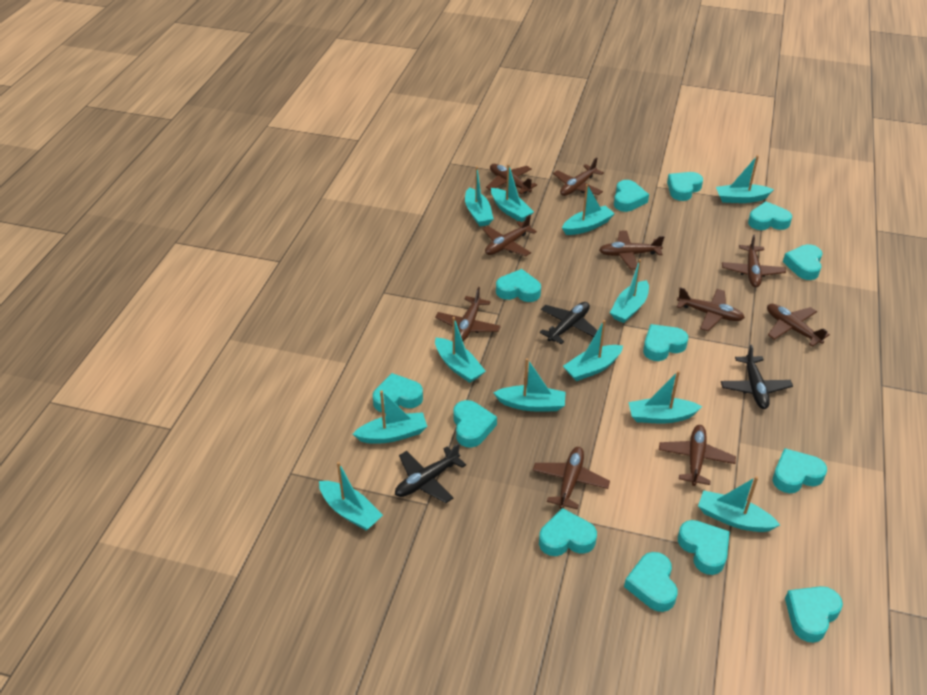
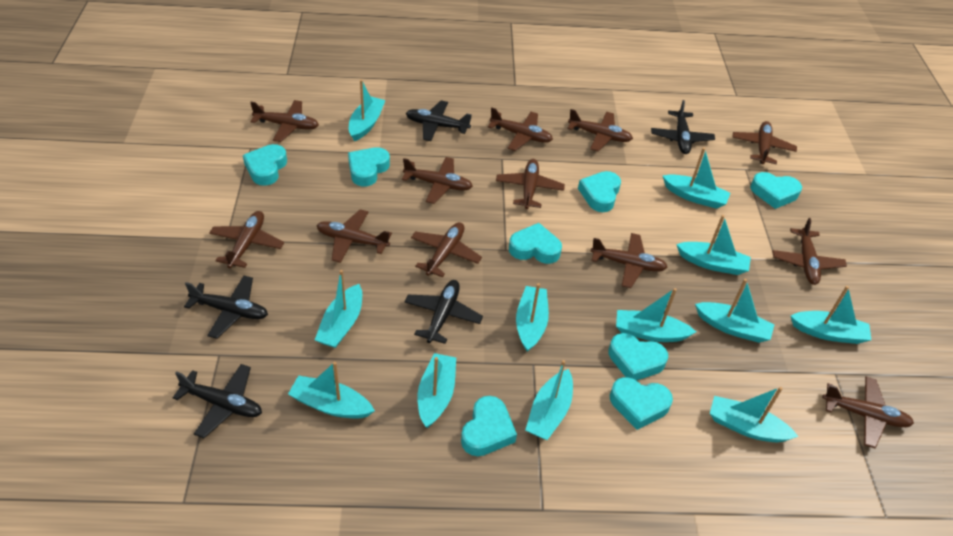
black plane: 3 -> 5
brown plane: 10 -> 12
turquoise heart: 13 -> 8

